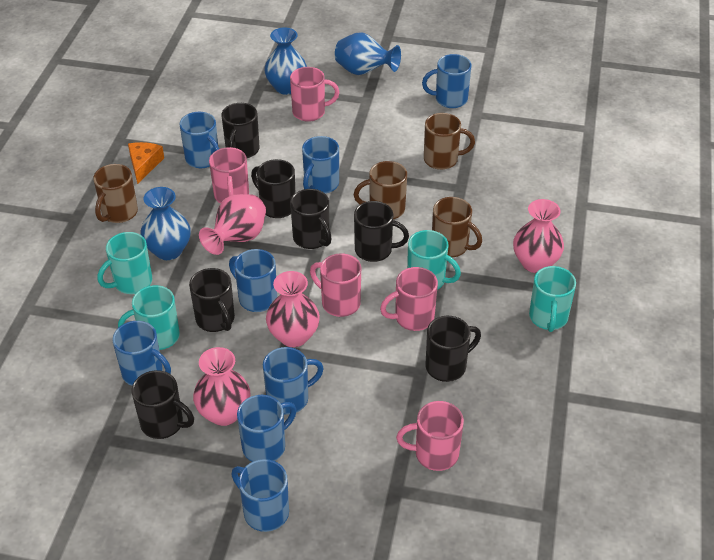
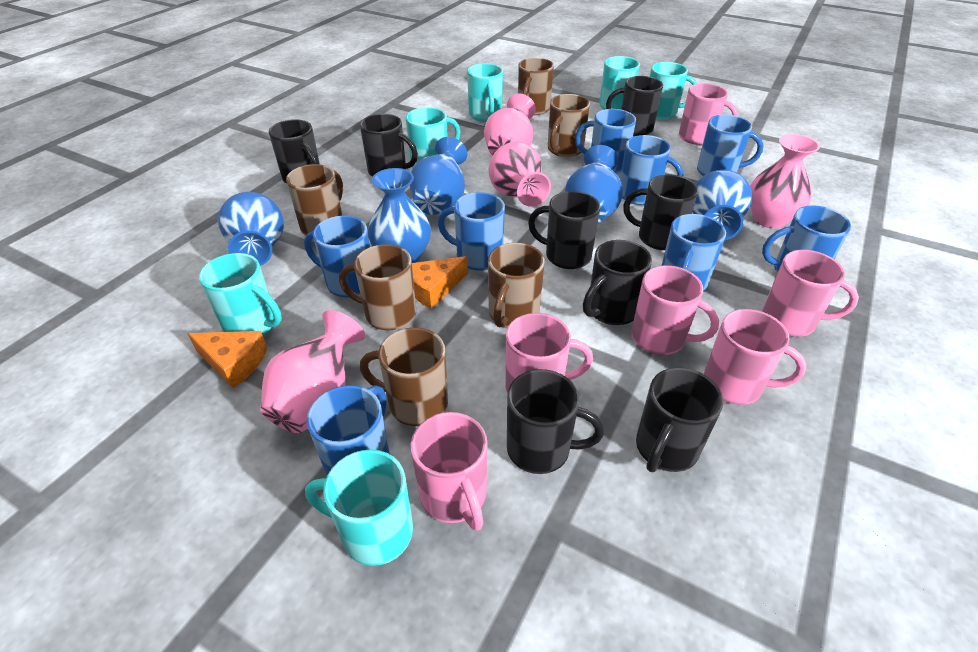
black mug: 7 -> 8
blue vase: 3 -> 5
brown mug: 4 -> 6
orange cheese: 1 -> 2
pink mug: 5 -> 6
turquoise mug: 4 -> 6

